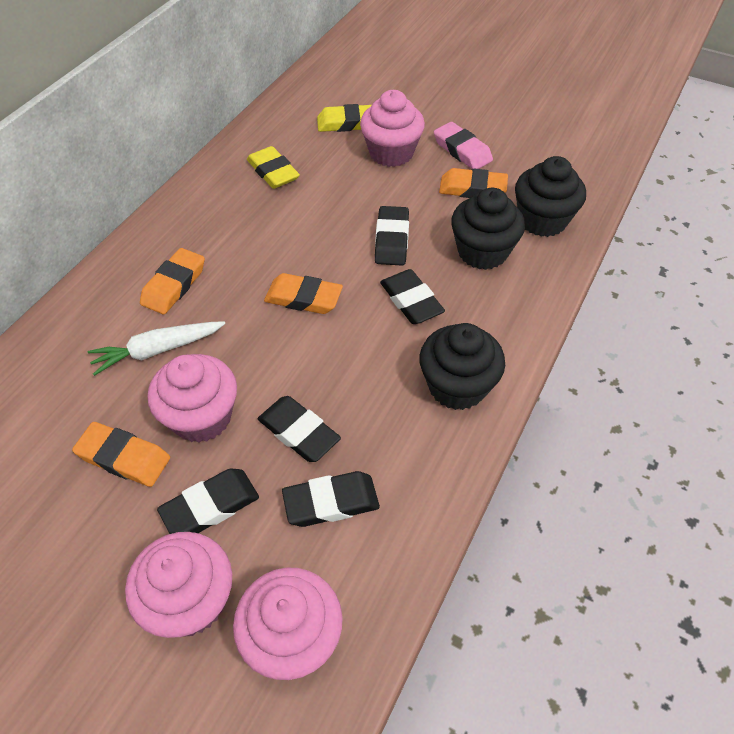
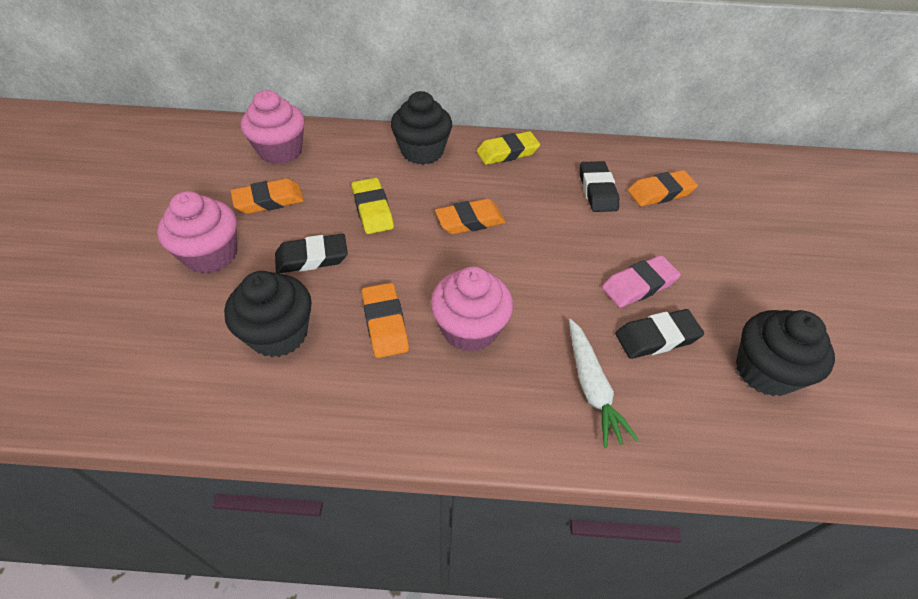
black eraser: 5 -> 3
pink cupcake: 4 -> 3

